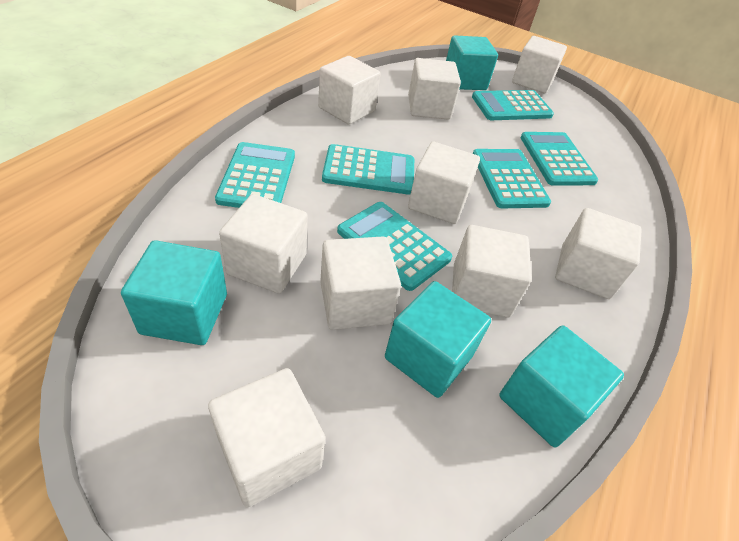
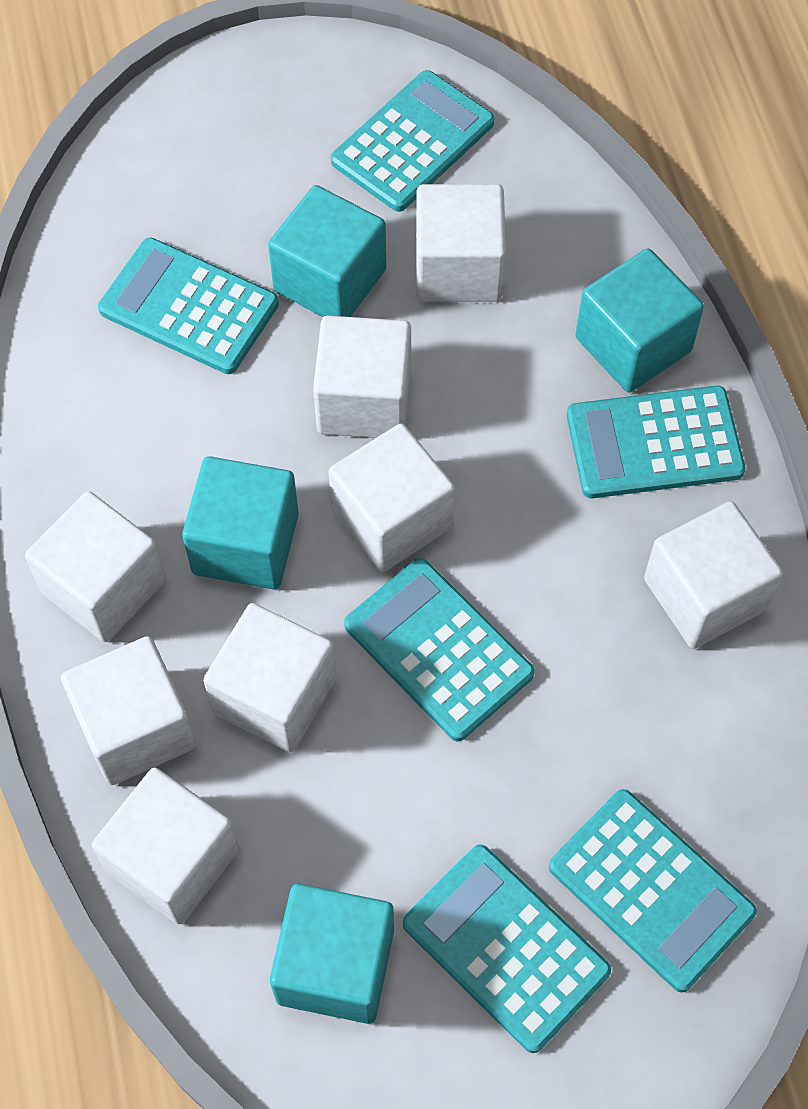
white cube: 9 -> 8

